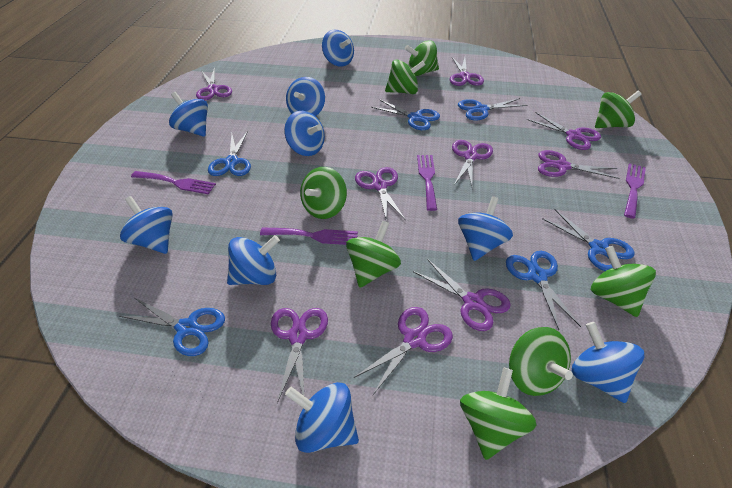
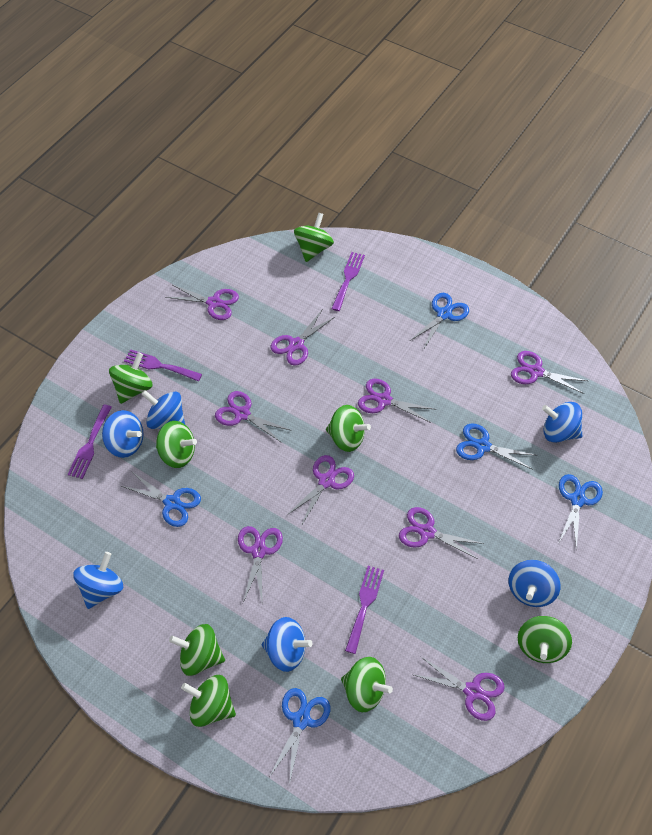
blue scissors: 6 -> 5
blue spinning top: 9 -> 6

